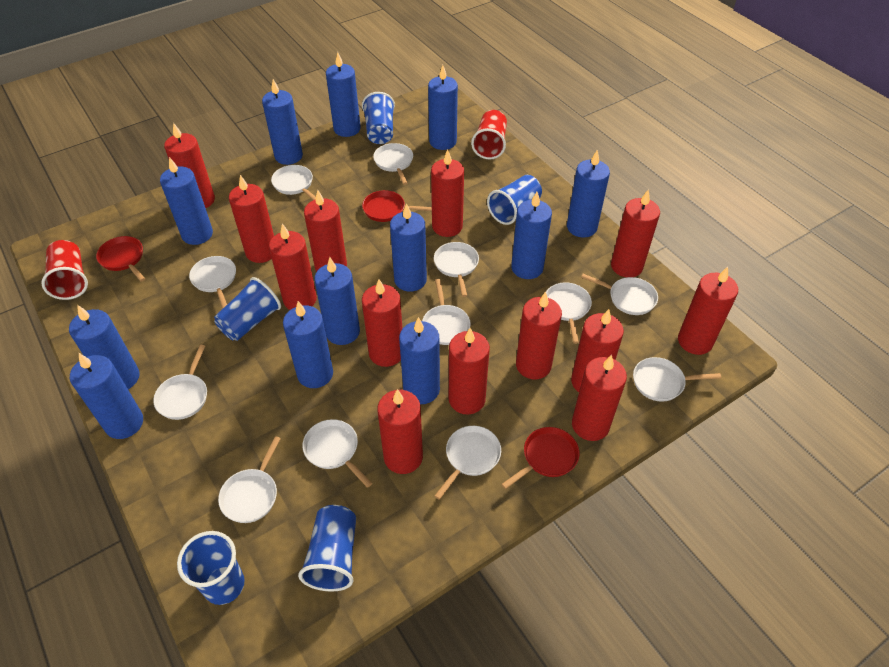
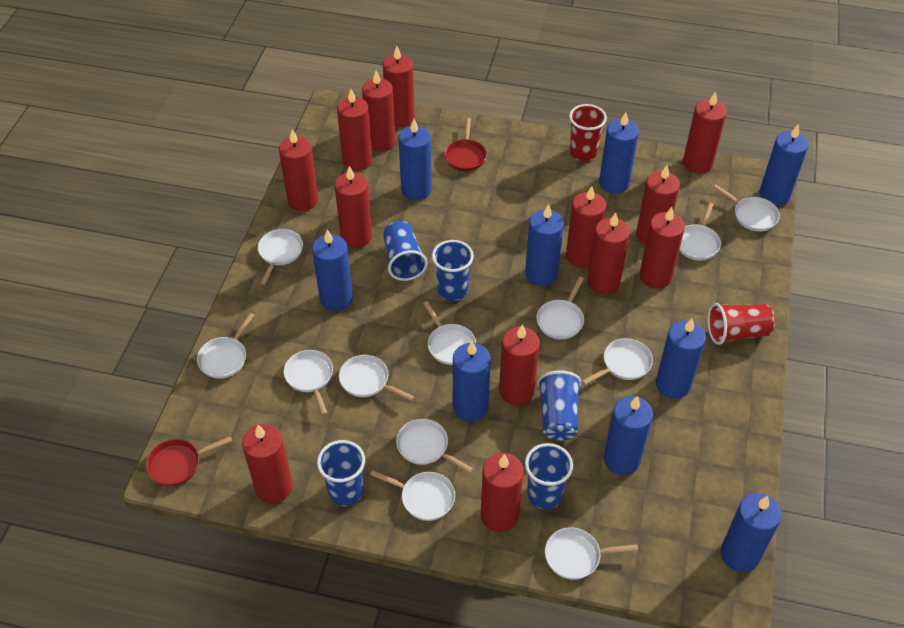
blue candle: 12 -> 9
red pan: 3 -> 2

